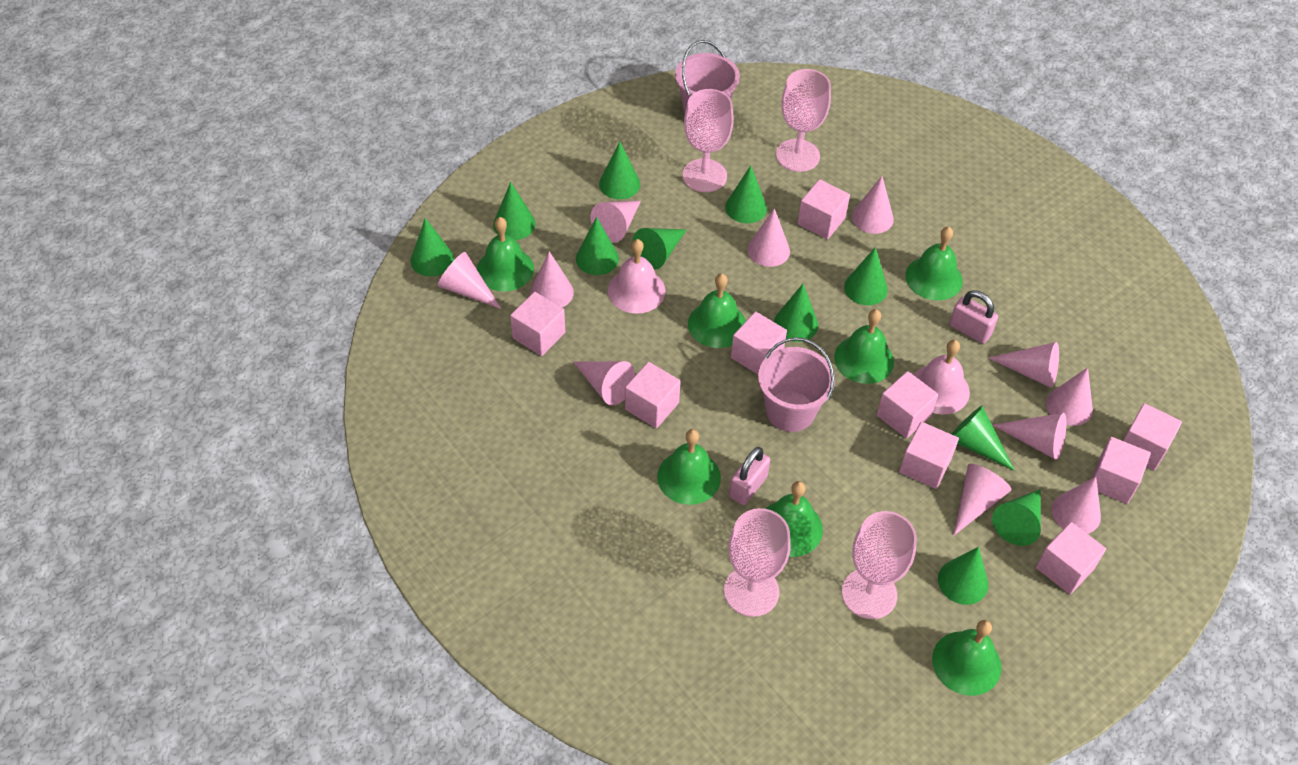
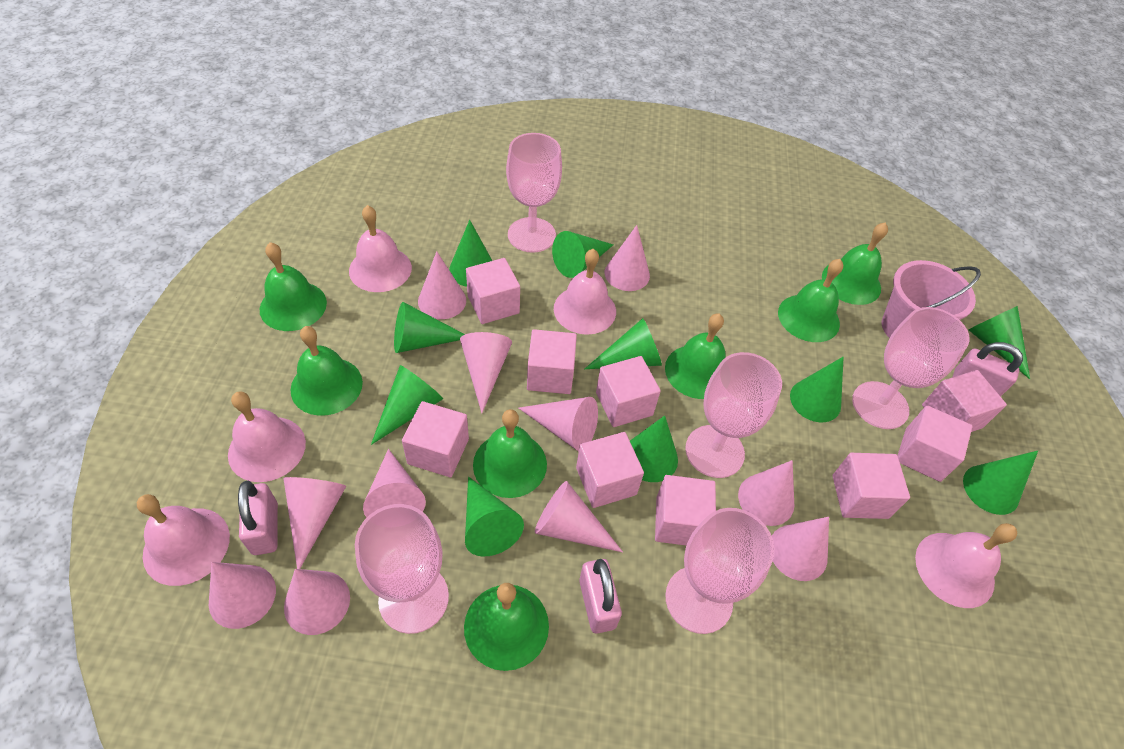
green cone: 11 -> 10
pink bell: 2 -> 5
pink bucket: 2 -> 1
pink goblet: 4 -> 5
pink padlock: 2 -> 3

